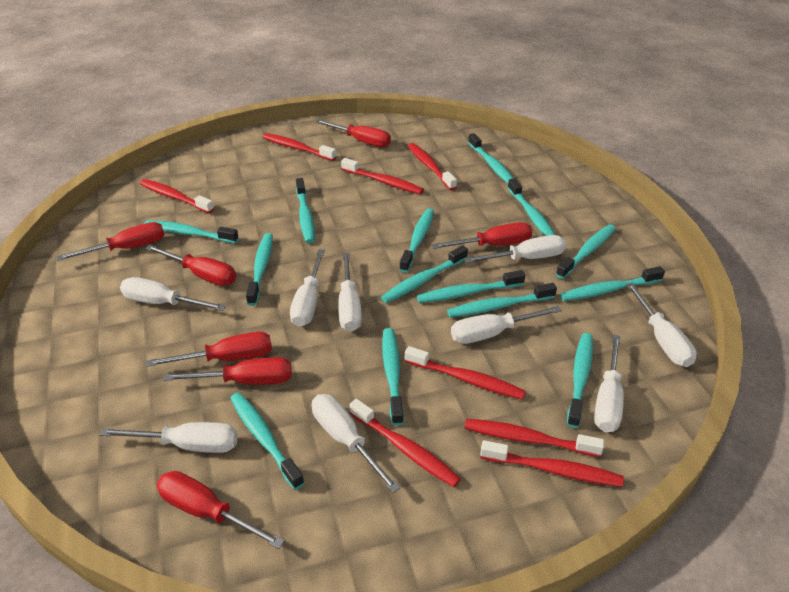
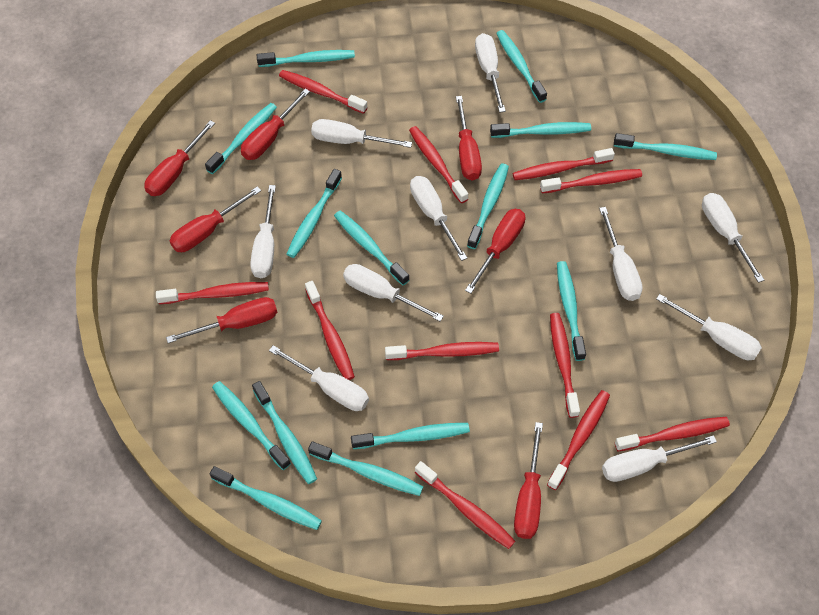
red toothbrush: 8 -> 11
white screwdriver: 9 -> 10

